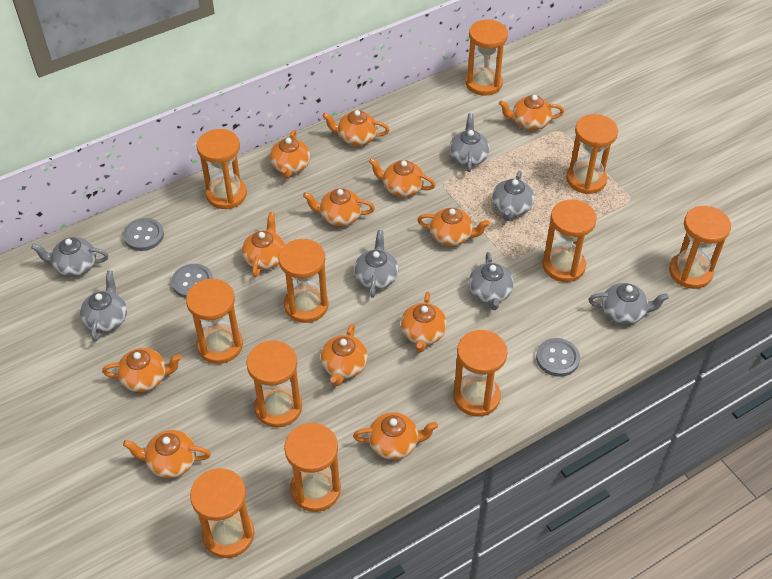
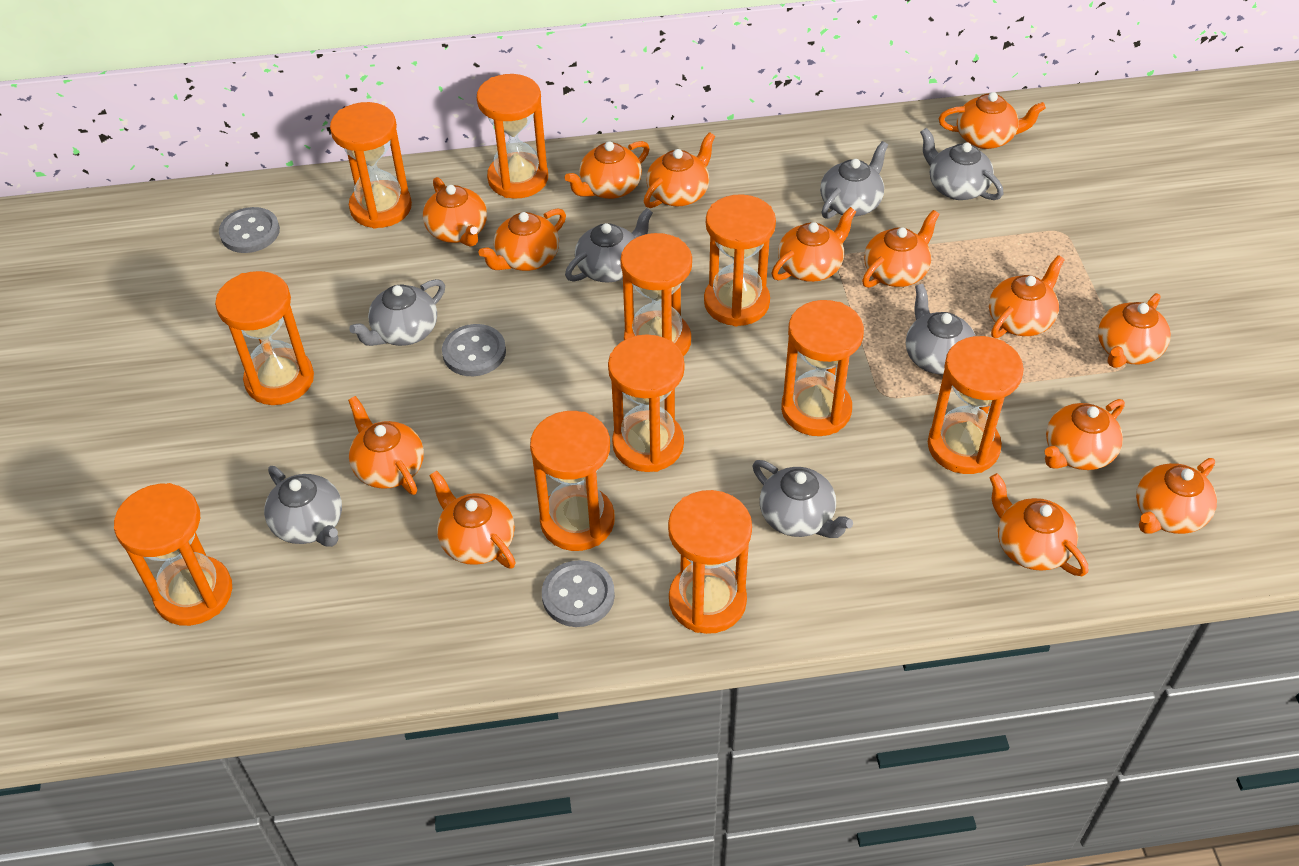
orange teapot: 12 -> 14

